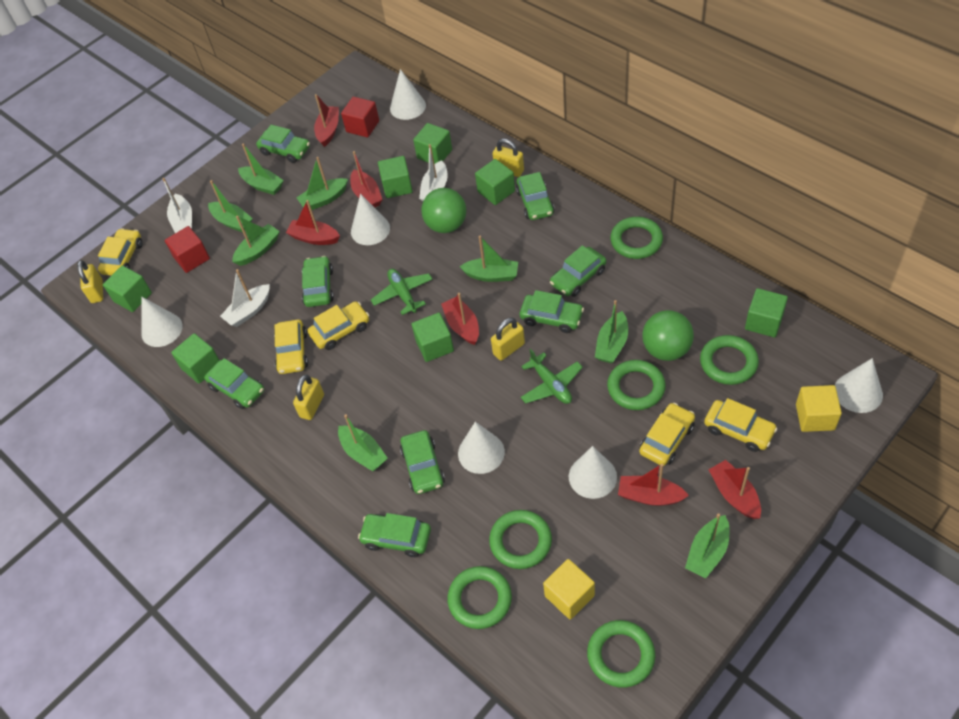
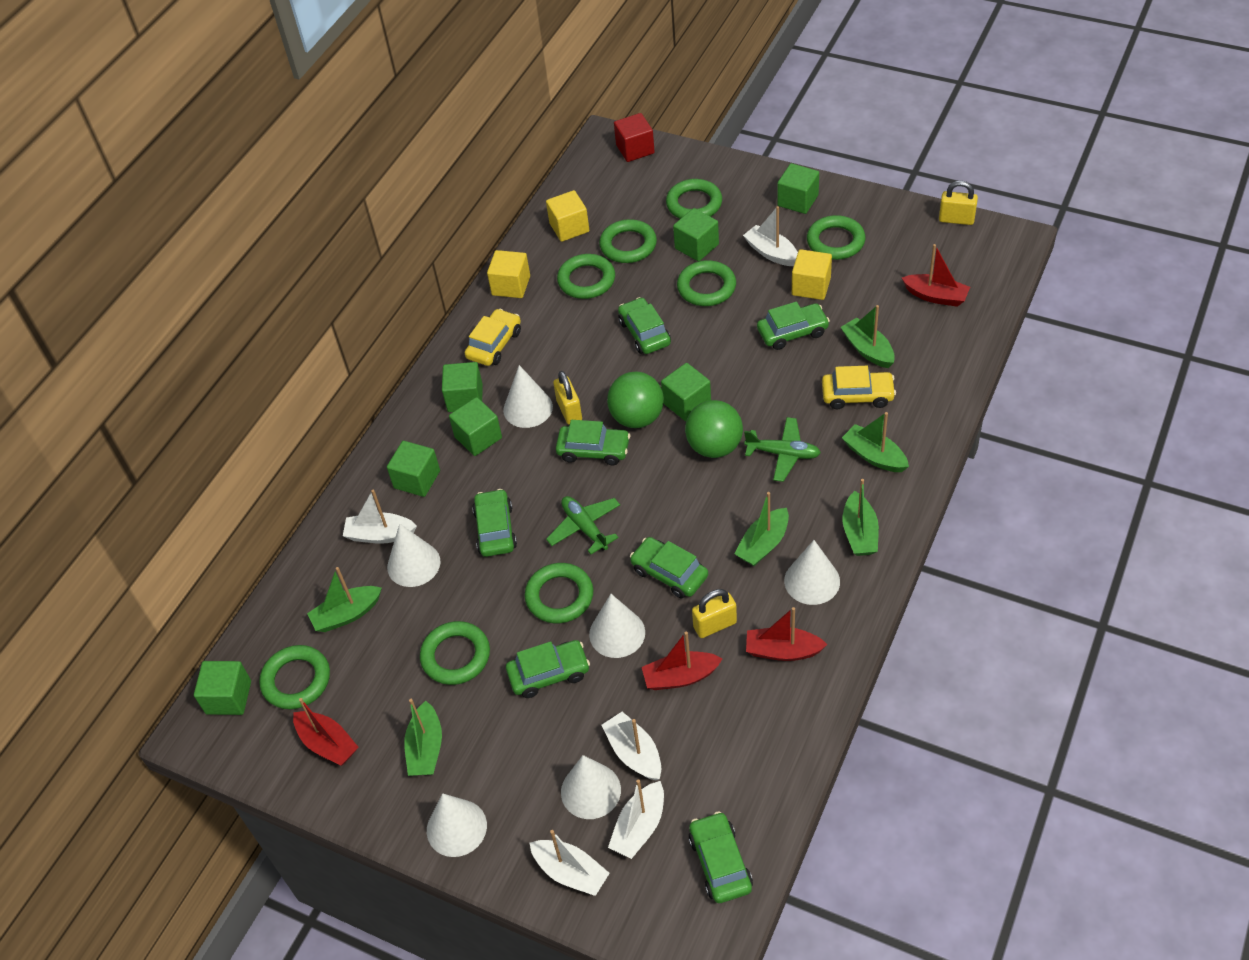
green boat: 8 -> 6
green car: 8 -> 7
green ring: 6 -> 8
red boat: 6 -> 4
red cube: 2 -> 1
white boat: 3 -> 5
yellow car: 5 -> 2
yellow cube: 2 -> 3
yellow padlock: 4 -> 3

